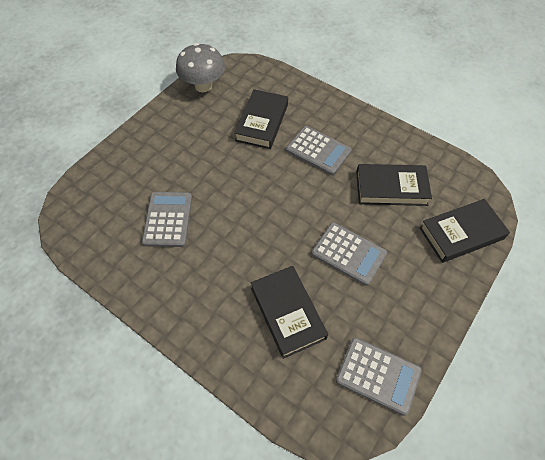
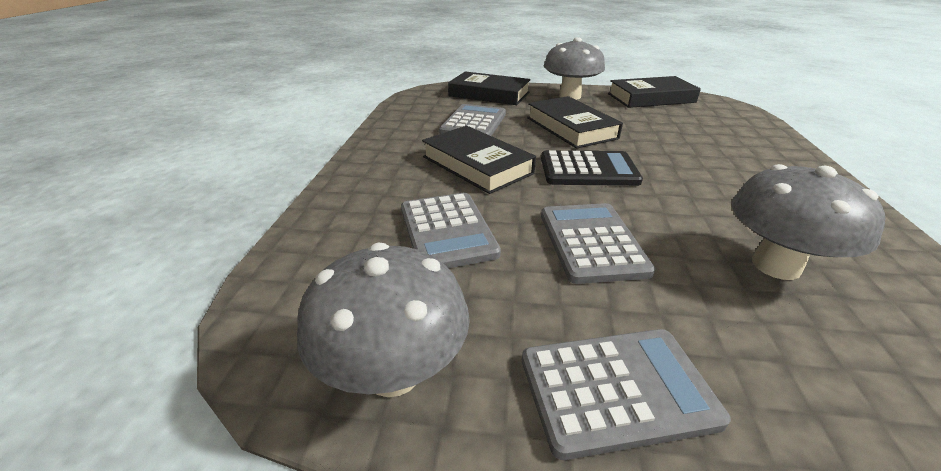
black calculator: 0 -> 1
grey mushroom: 1 -> 3

